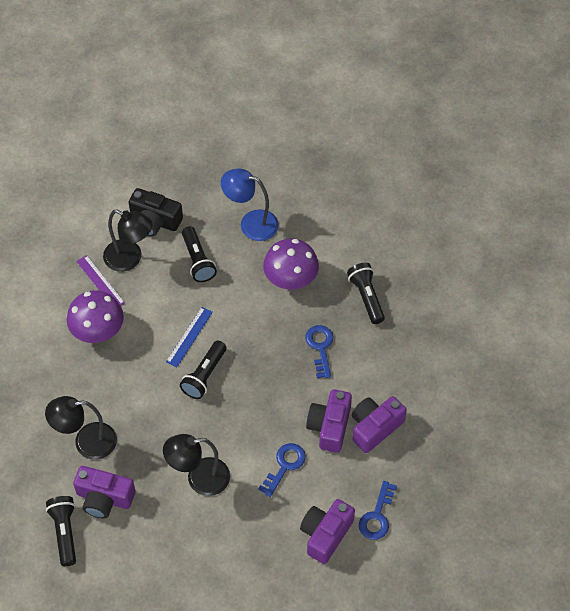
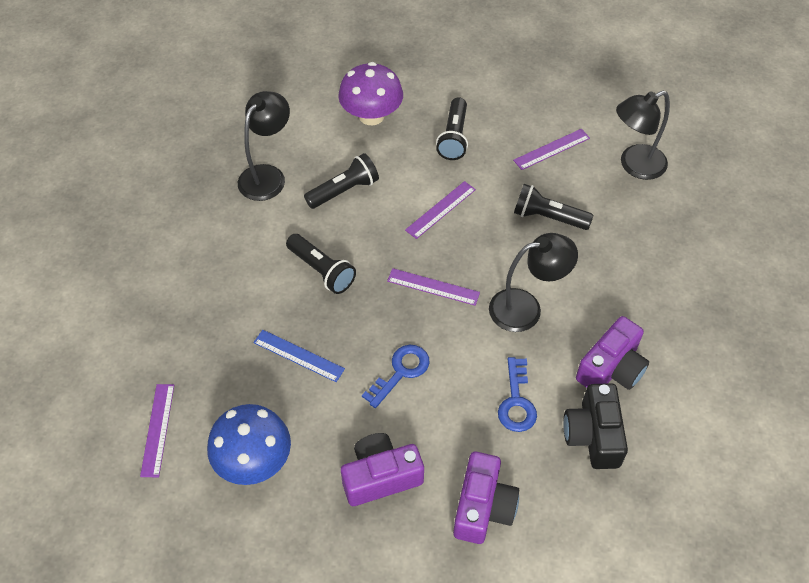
blue key: 3 -> 2
blue lamp: 1 -> 0
blue mushroom: 0 -> 1
purple camera: 4 -> 3
purple mushroom: 2 -> 1
purple ruler: 1 -> 4

